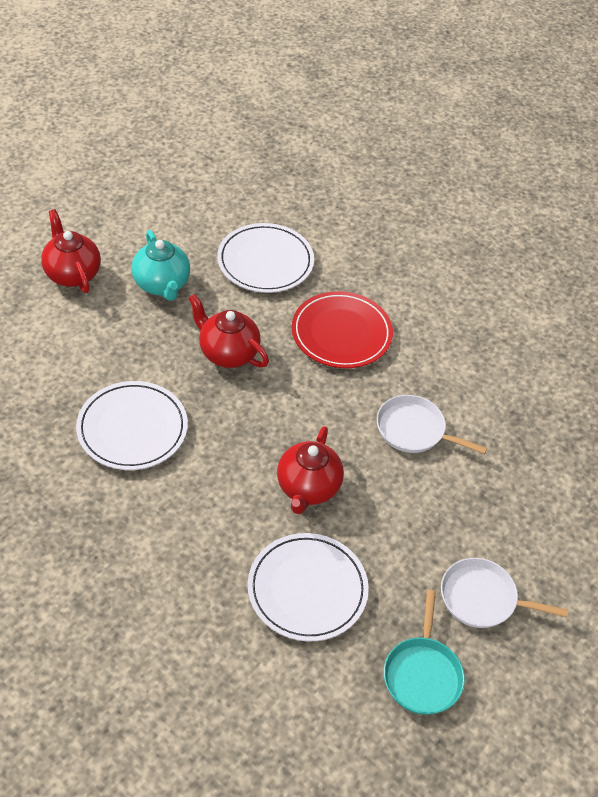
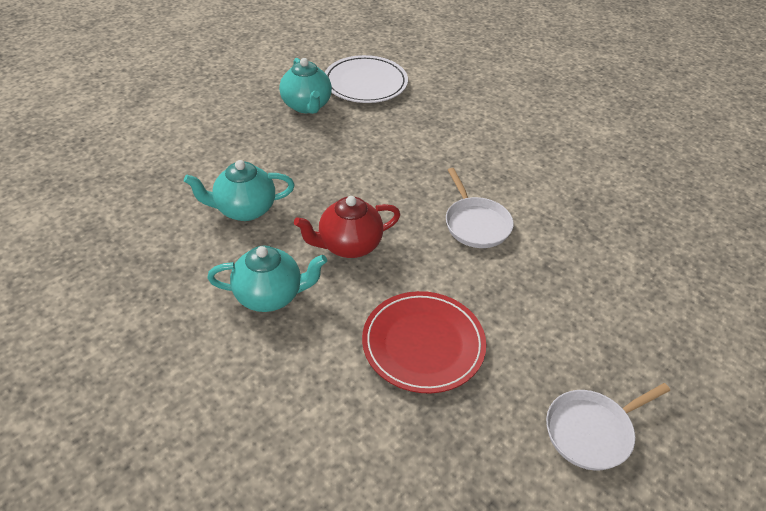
red teapot: 3 -> 1
turquoise pan: 1 -> 0
turquoise teapot: 1 -> 3
white plate: 3 -> 1

